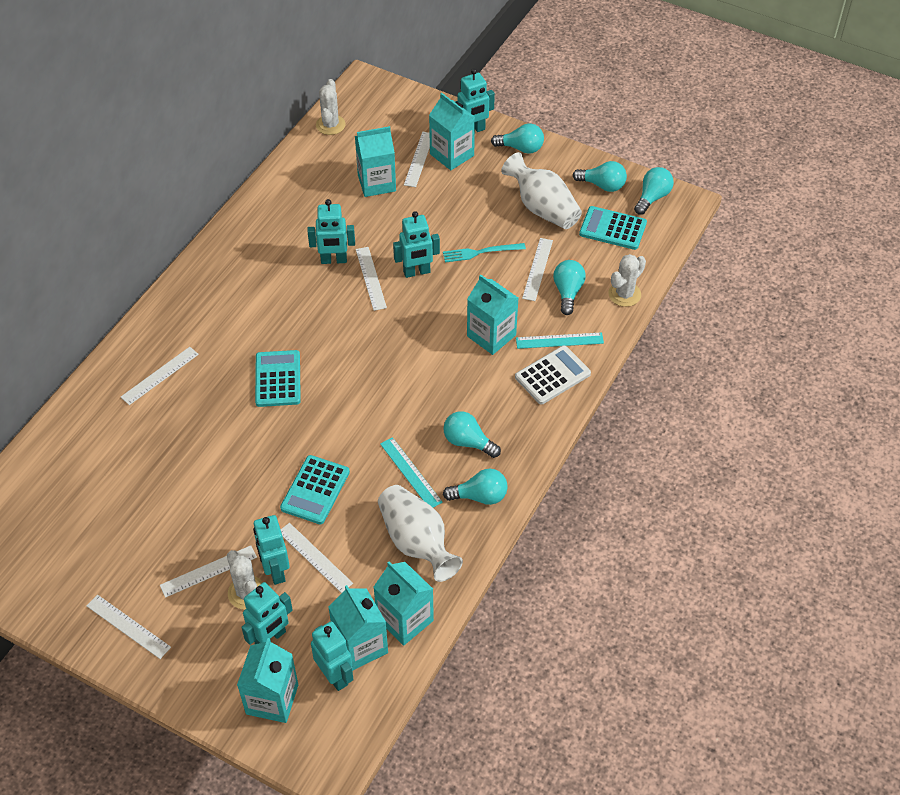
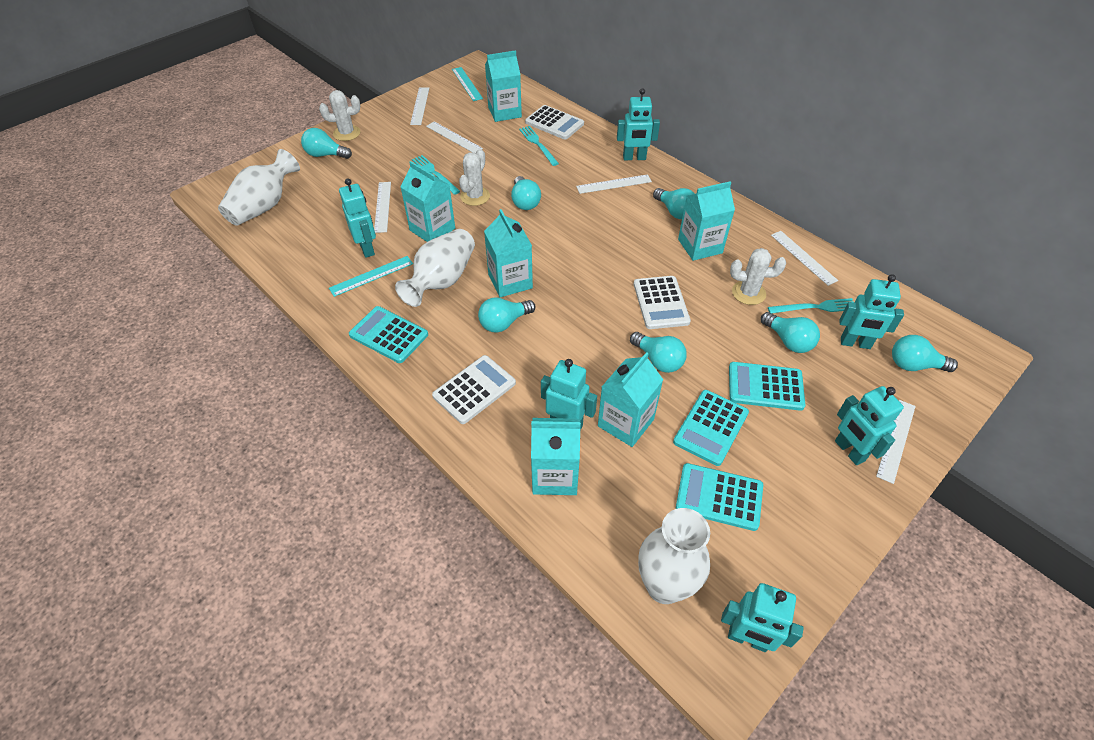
turquoise calculator: 3 -> 4
turquoise fork: 1 -> 3
turquoise light bulb: 6 -> 7
white calculator: 1 -> 3
white ruler: 7 -> 6
white vase: 2 -> 3

